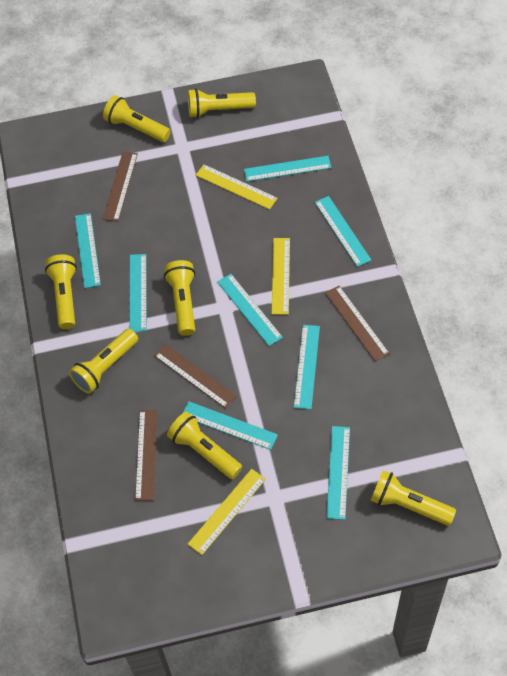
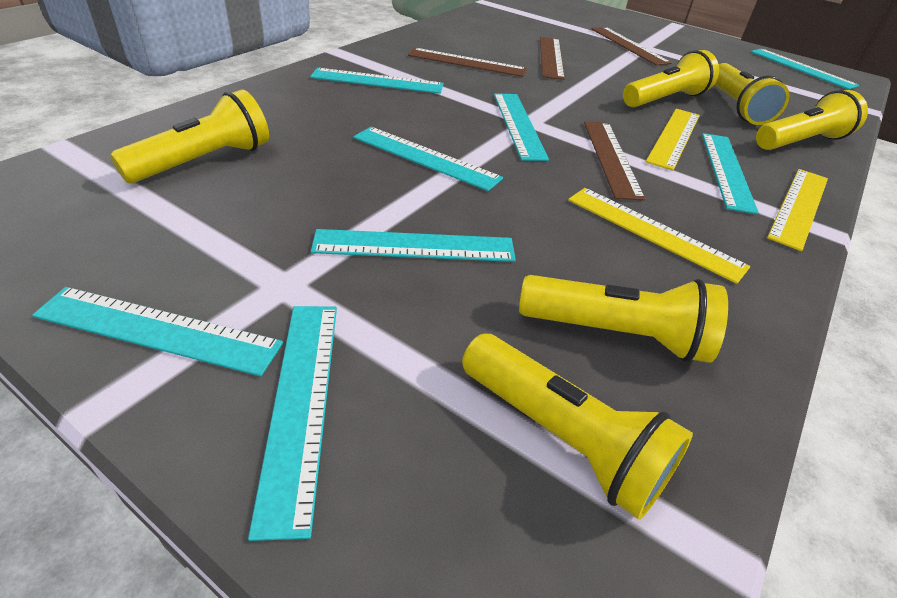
yellow flashlight: 7 -> 6

